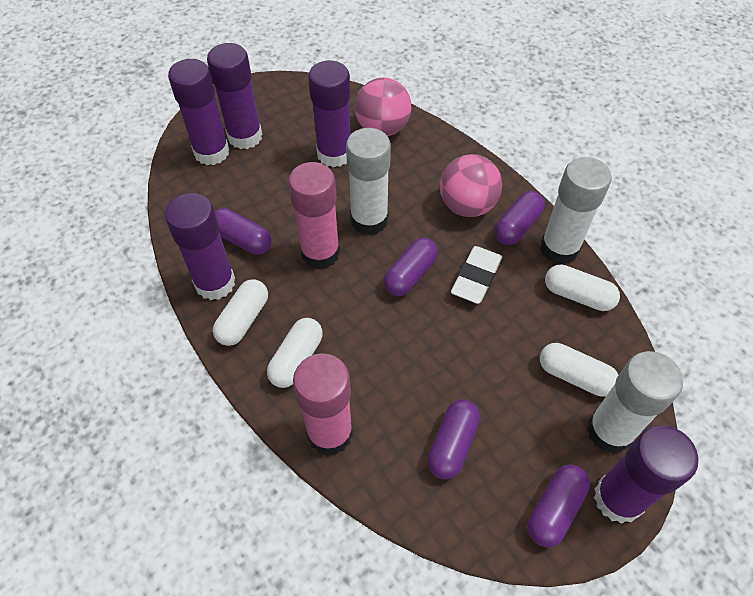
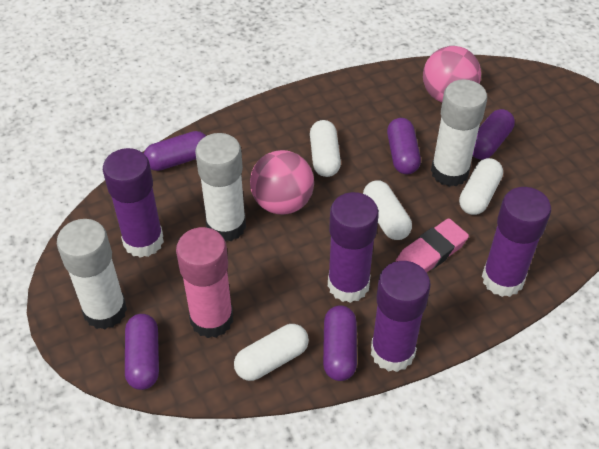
pink eraser: 0 -> 1
pink glue stick: 2 -> 1
purple glue stick: 5 -> 4
white eraser: 1 -> 0

